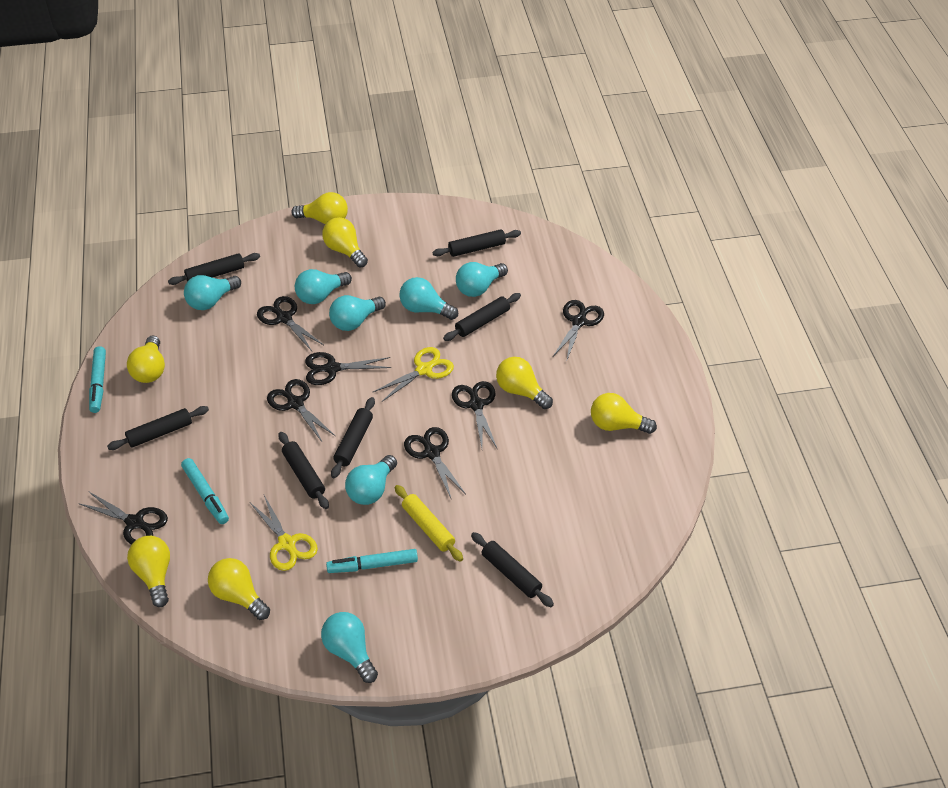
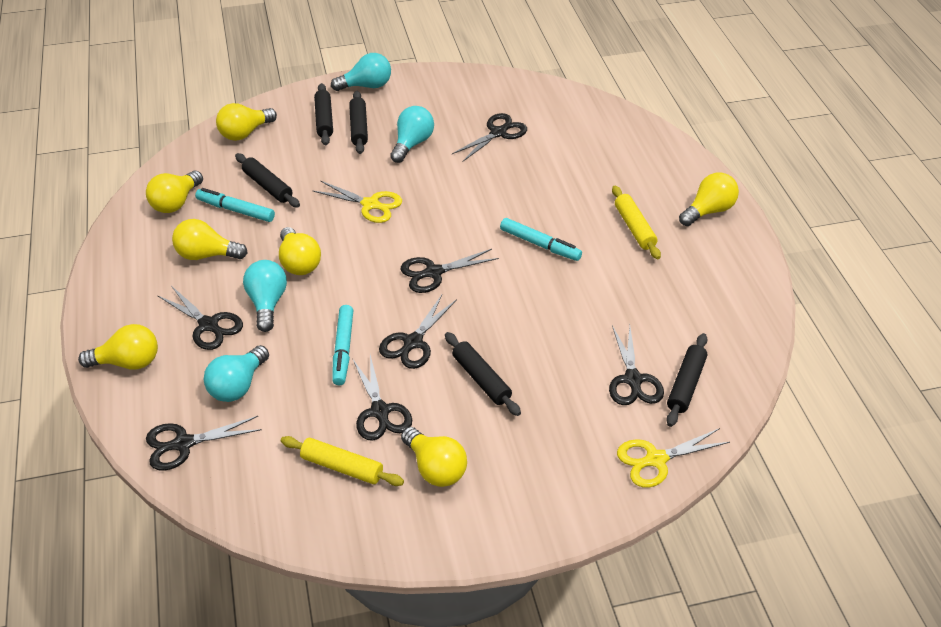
black rolling pin: 7 -> 5
turquoise light bulb: 7 -> 4
yellow rolling pin: 1 -> 2

